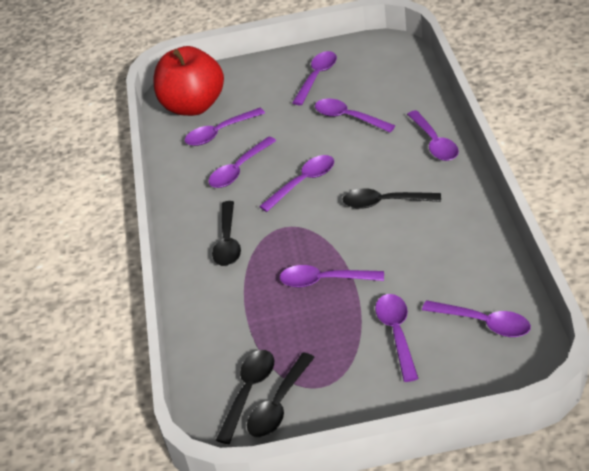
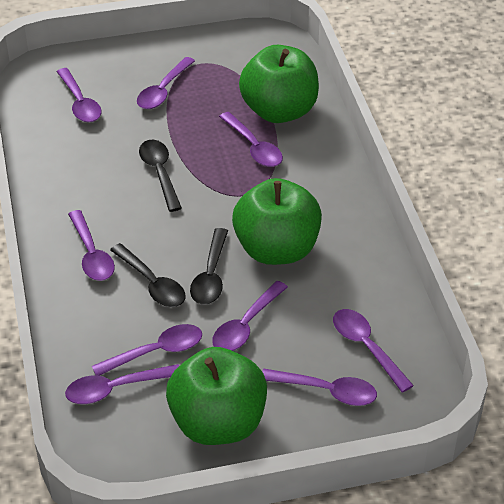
black spoon: 4 -> 3
green apple: 0 -> 3
red apple: 1 -> 0

